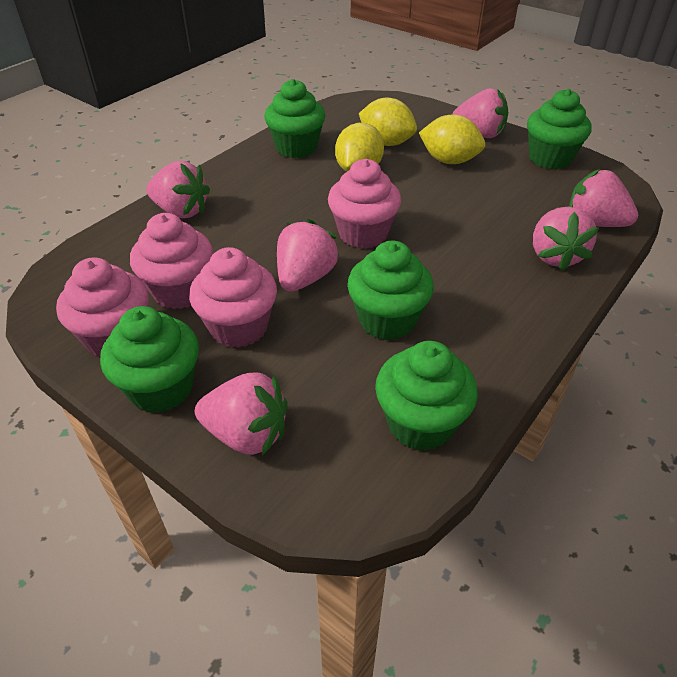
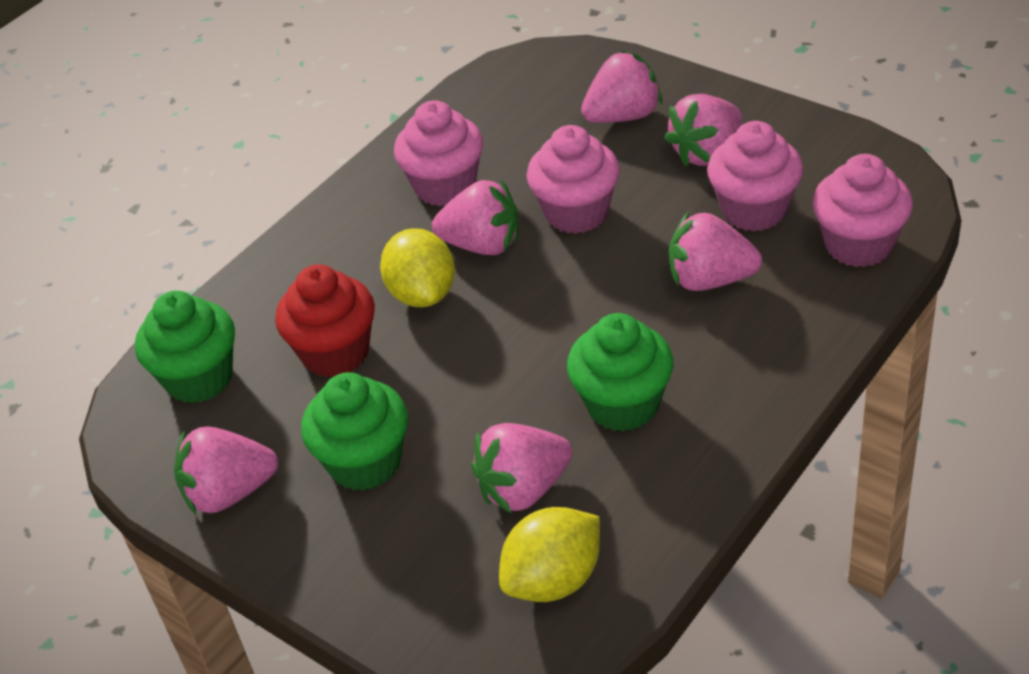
green cupcake: 5 -> 3
red cupcake: 0 -> 1
yellow lemon: 3 -> 2

